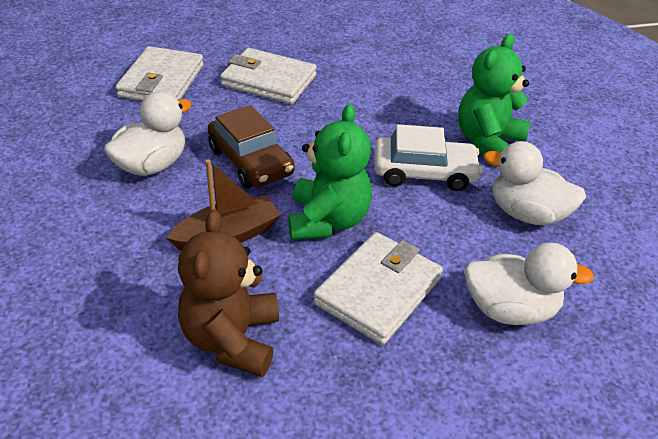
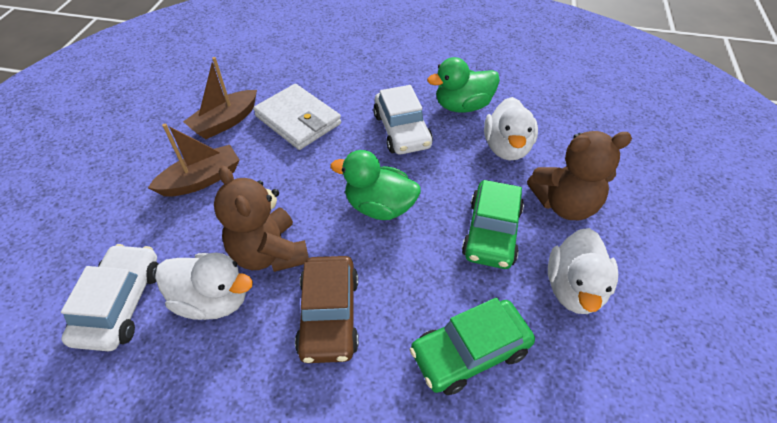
brown boat: 1 -> 2
brown teddy bear: 1 -> 2
green car: 0 -> 2
green duck: 0 -> 2
green teddy bear: 2 -> 0
white car: 1 -> 2
white wallet: 3 -> 1

